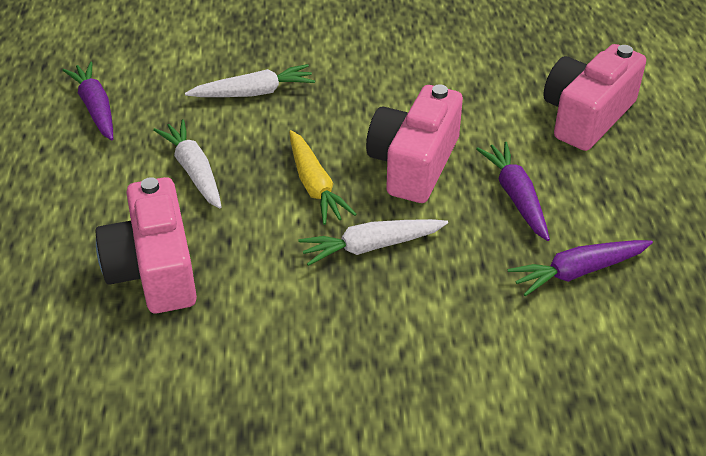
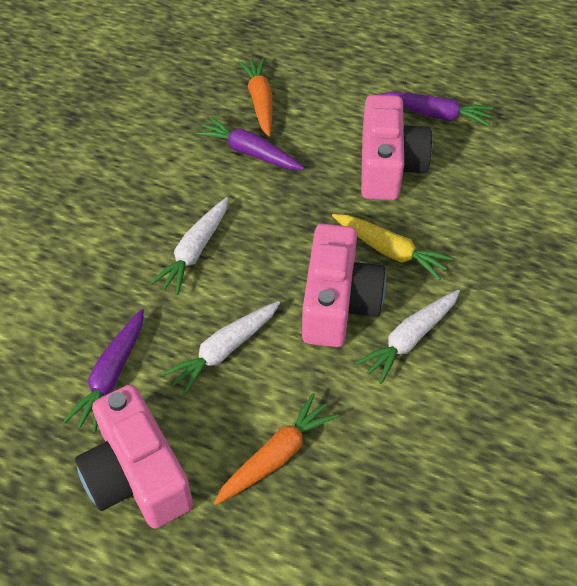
orange carrot: 0 -> 2

